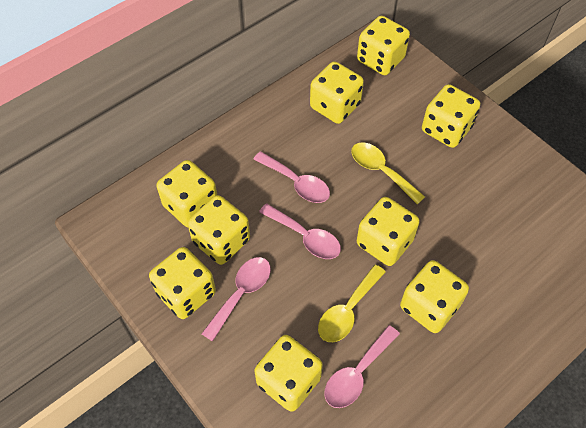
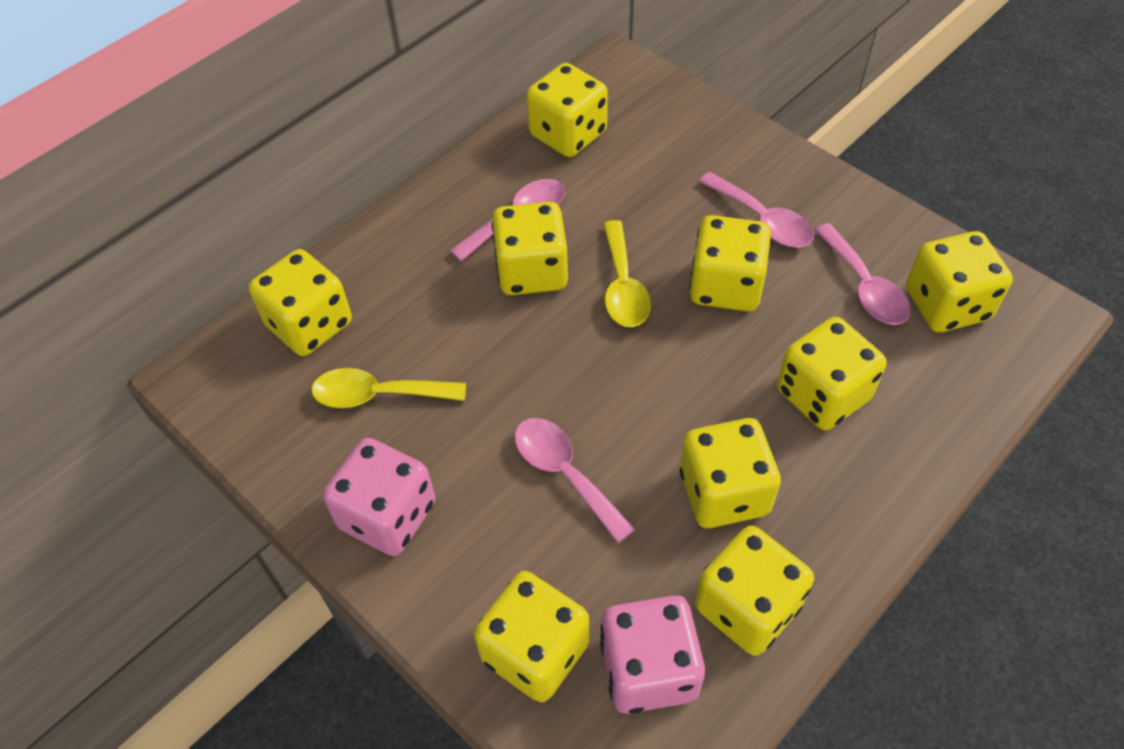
pink dice: 0 -> 2

